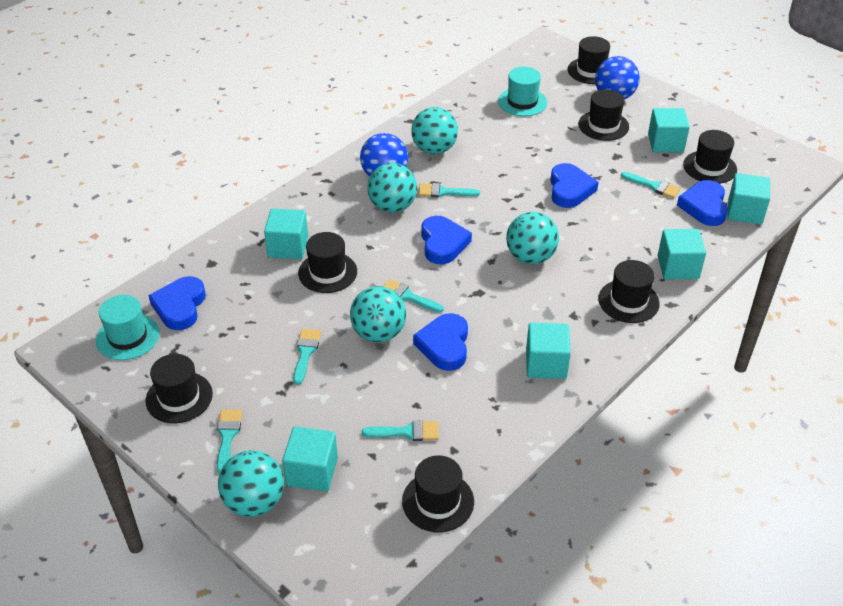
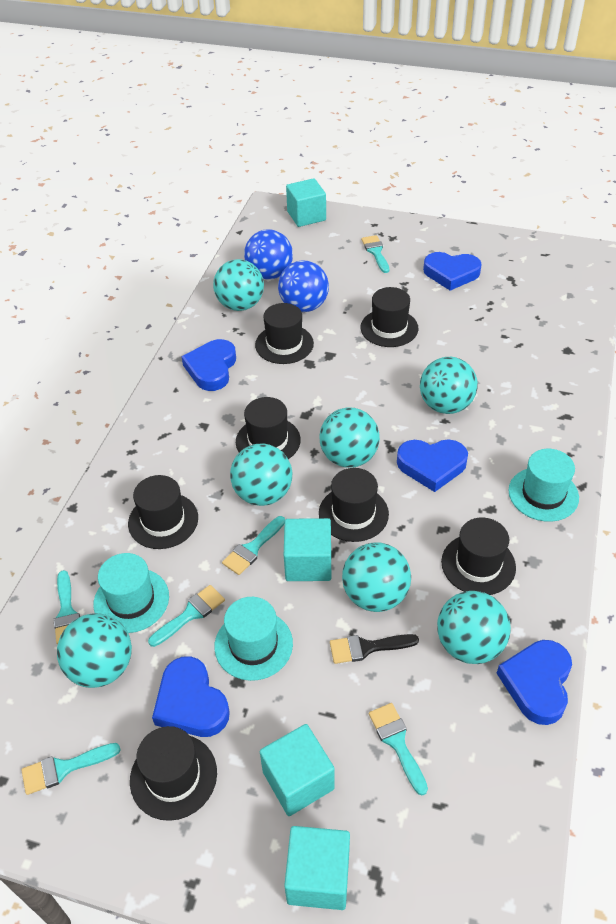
black brush: 0 -> 1
turquoise ball: 5 -> 7
turquoise cube: 6 -> 4
turquoise hat: 2 -> 3

